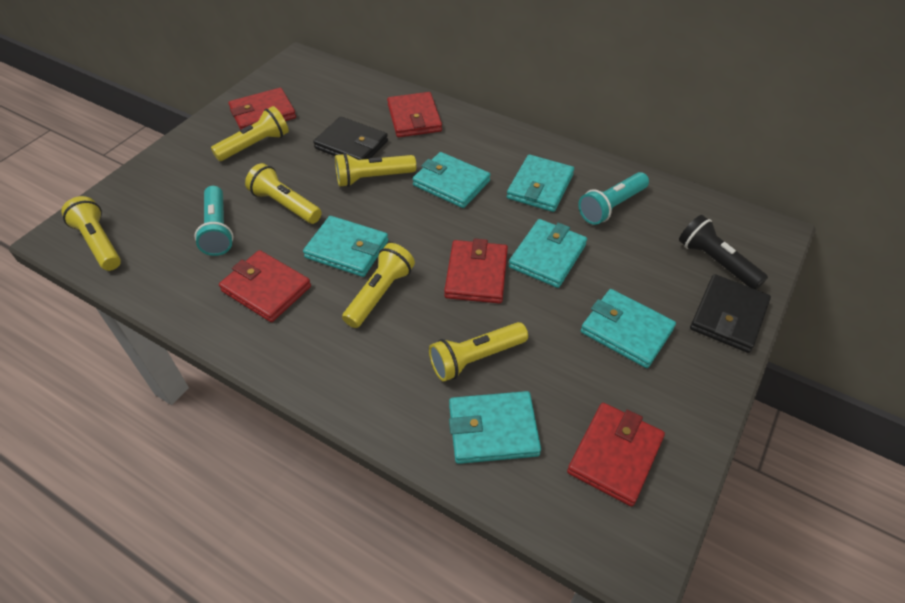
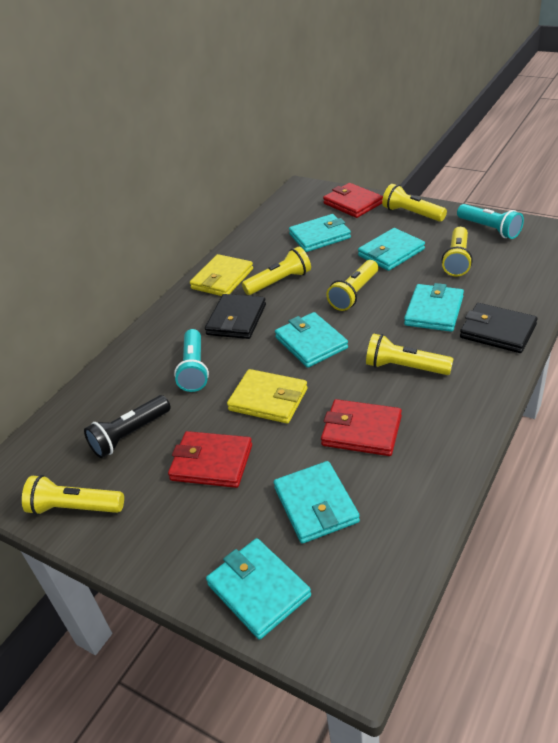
red wallet: 5 -> 3
yellow wallet: 0 -> 2

